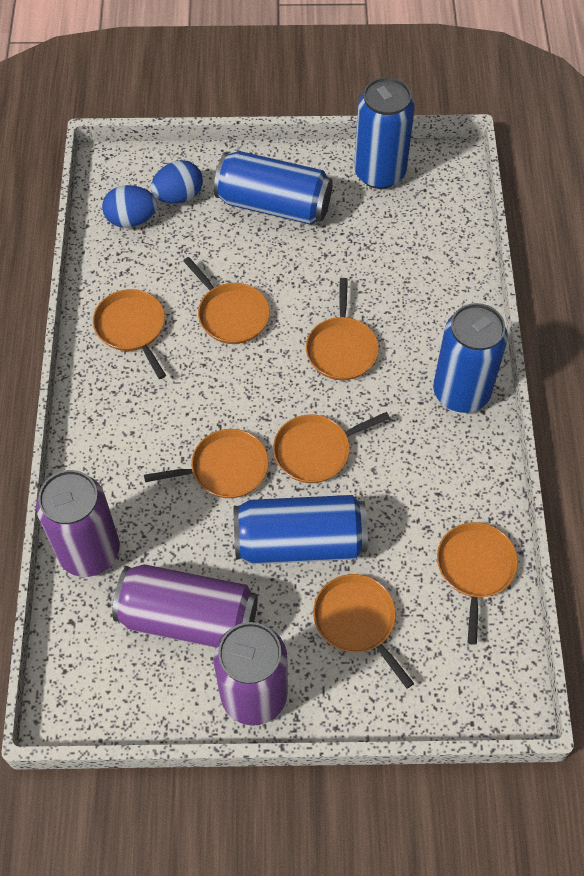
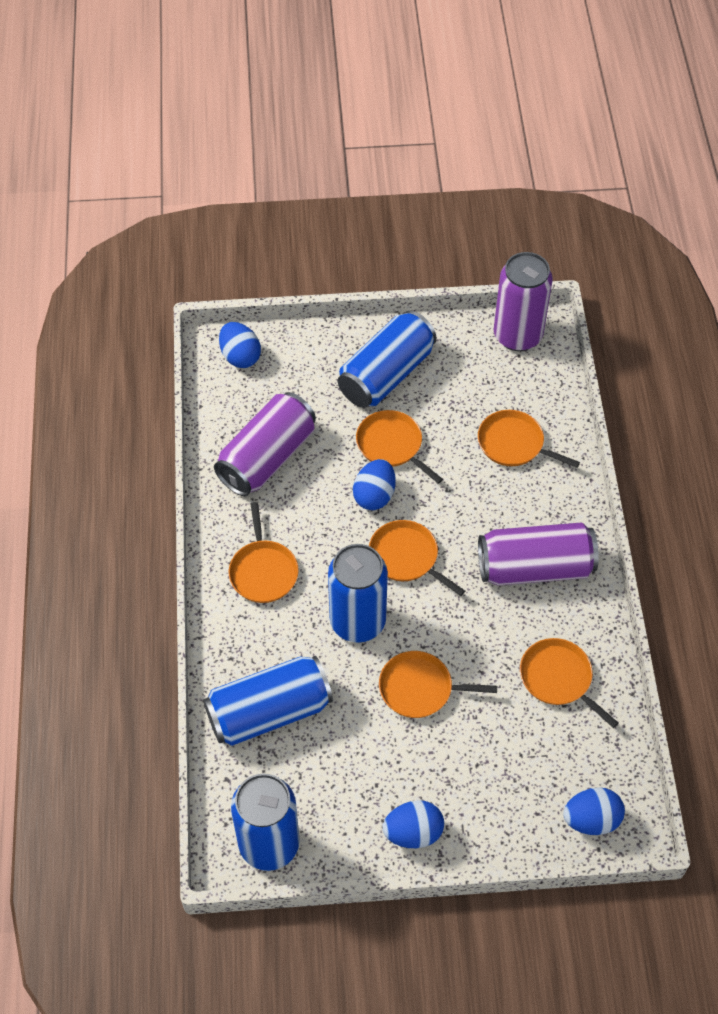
blue egg: 2 -> 4
orange pan: 7 -> 6

